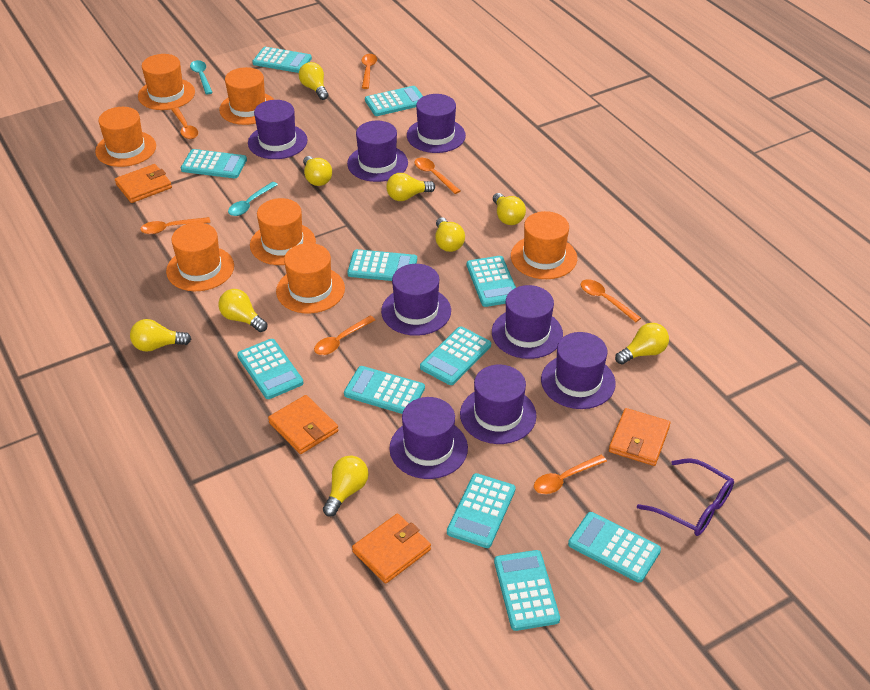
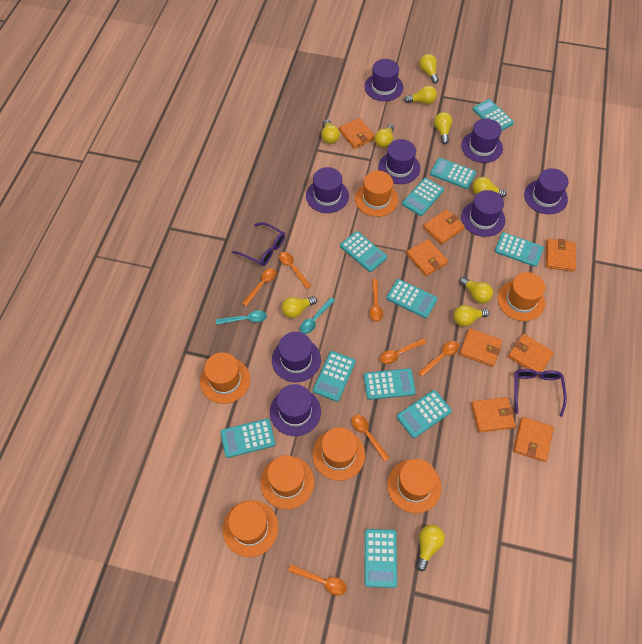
orange wallet: 4 -> 8
purple glasses: 1 -> 2
yellow light bulb: 9 -> 10

